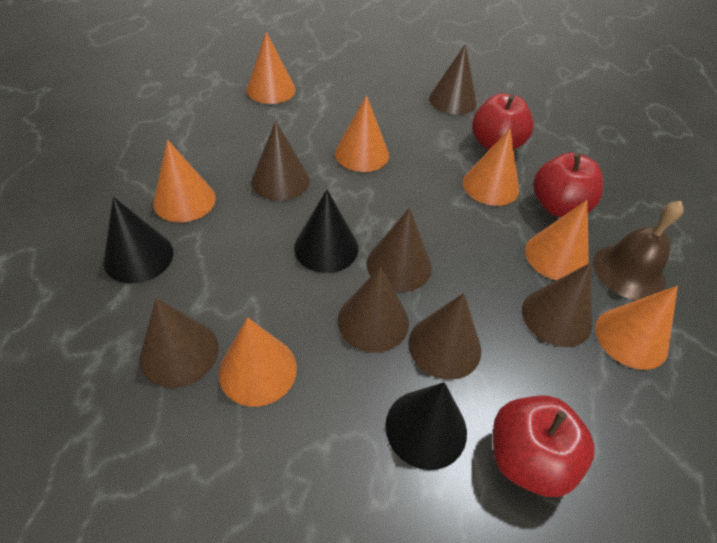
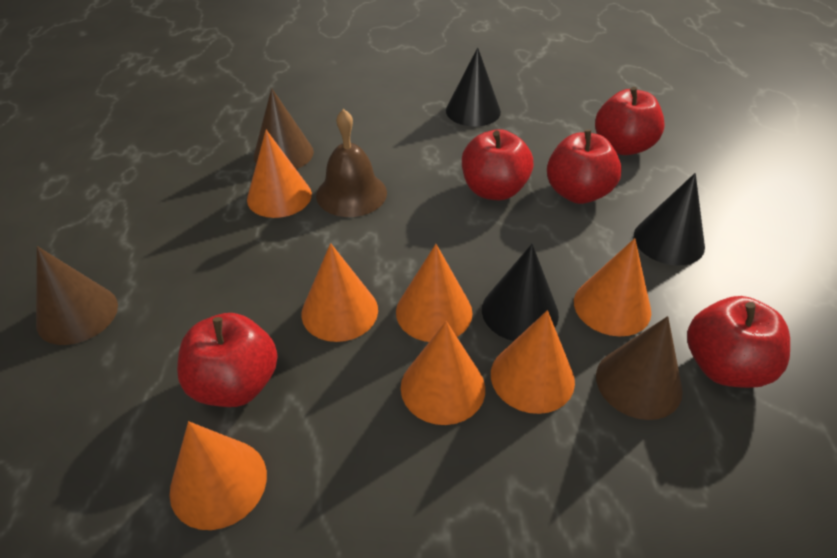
brown cone: 7 -> 3
red apple: 3 -> 5

